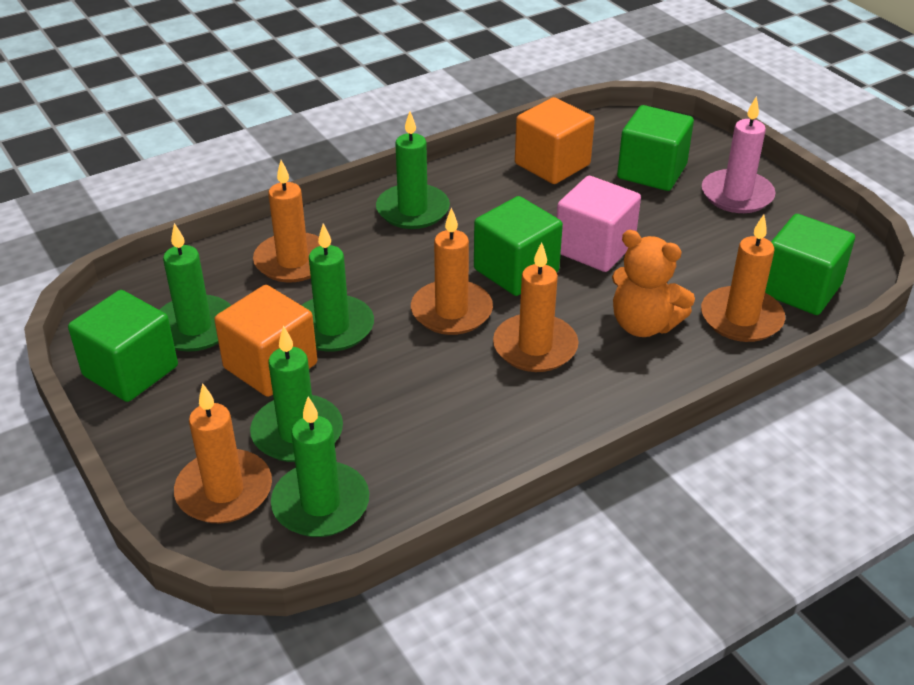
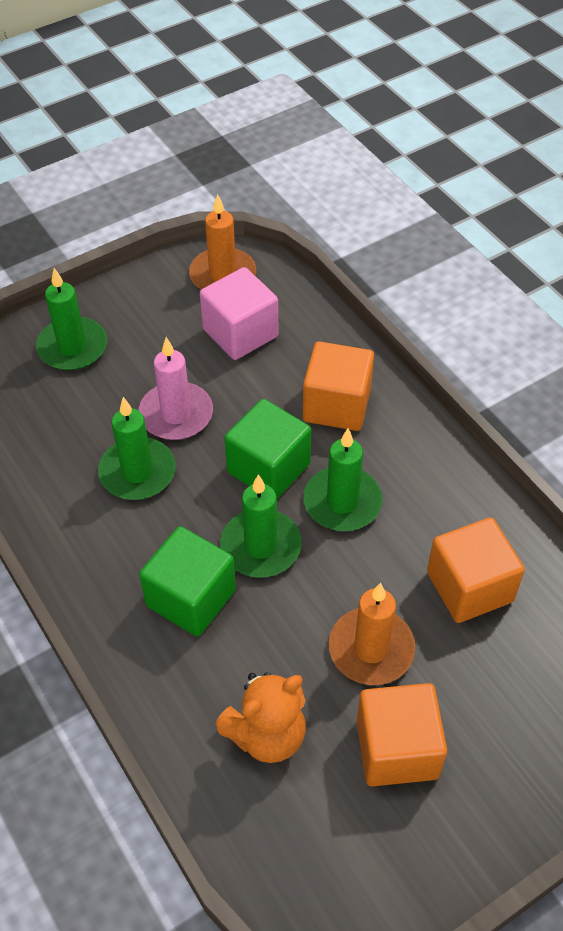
green candle: 5 -> 4
green cube: 4 -> 2
orange candle: 5 -> 2
orange cube: 2 -> 3

